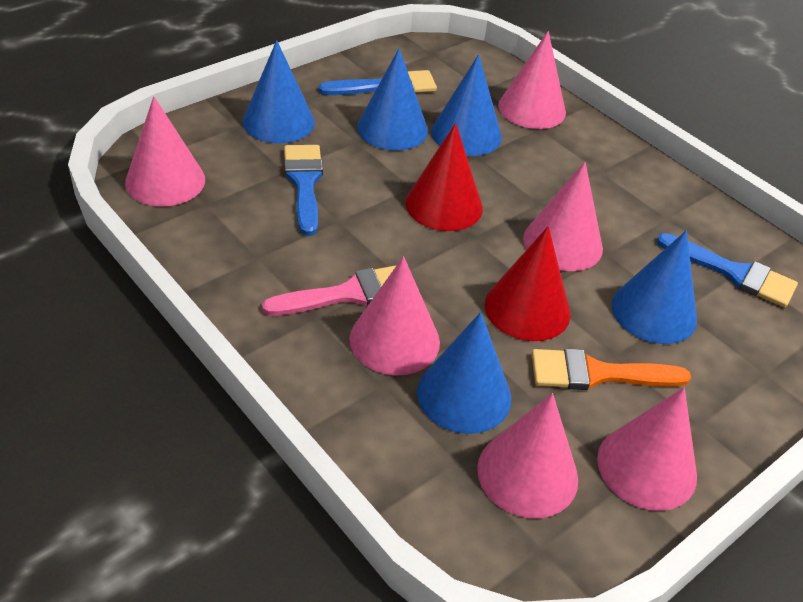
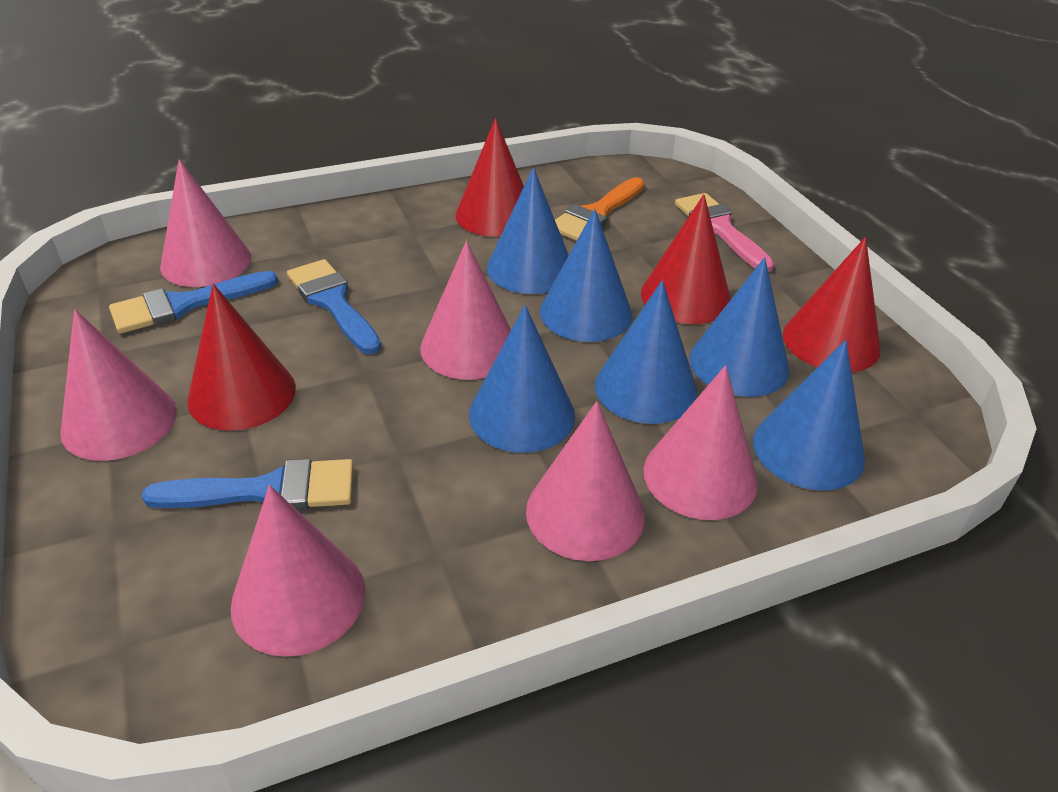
blue cone: 5 -> 6
red cone: 2 -> 4

